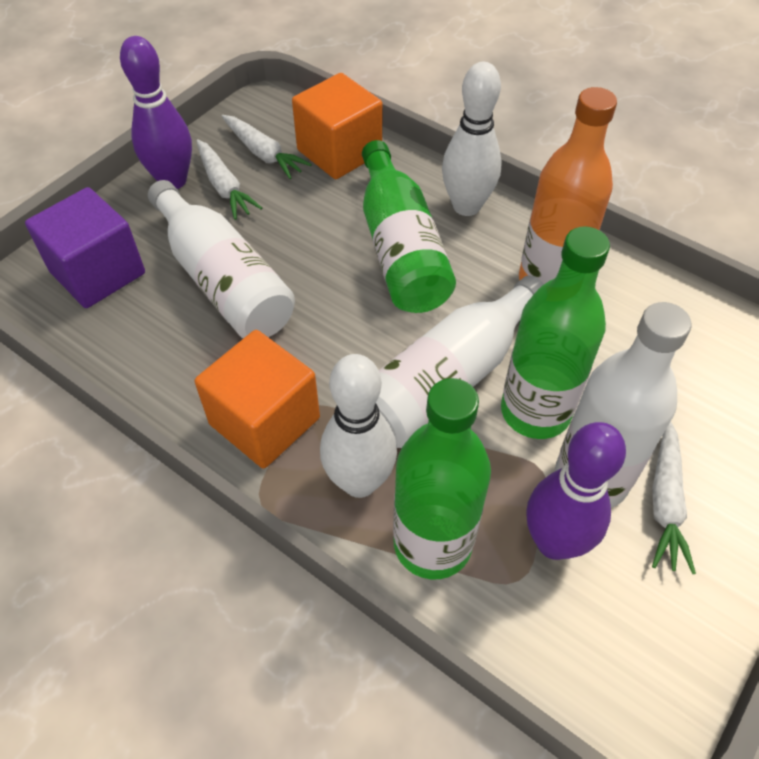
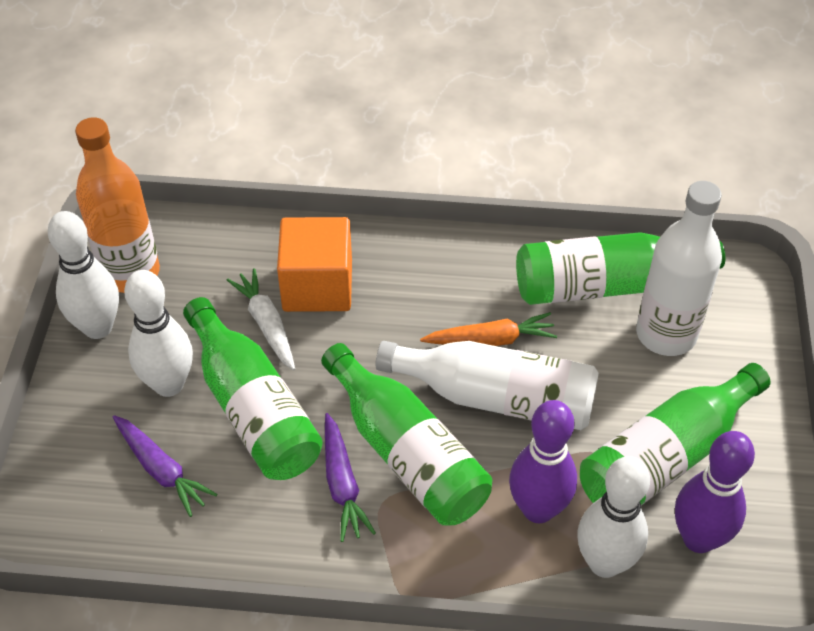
green bottle: 3 -> 4
orange carrot: 0 -> 1
orange cube: 2 -> 1
purple carrot: 0 -> 2
purple cube: 1 -> 0
white bottle: 3 -> 2
white bowling pin: 2 -> 3
white carrot: 3 -> 1

